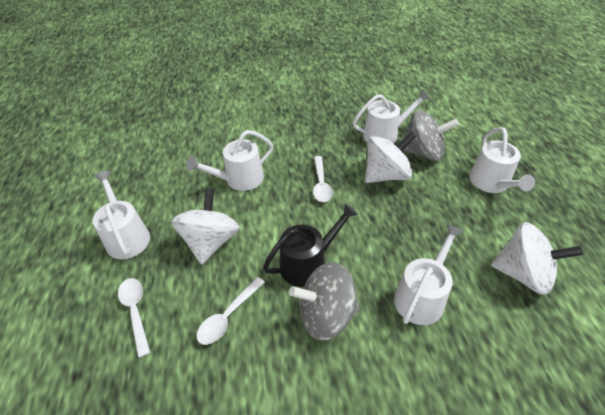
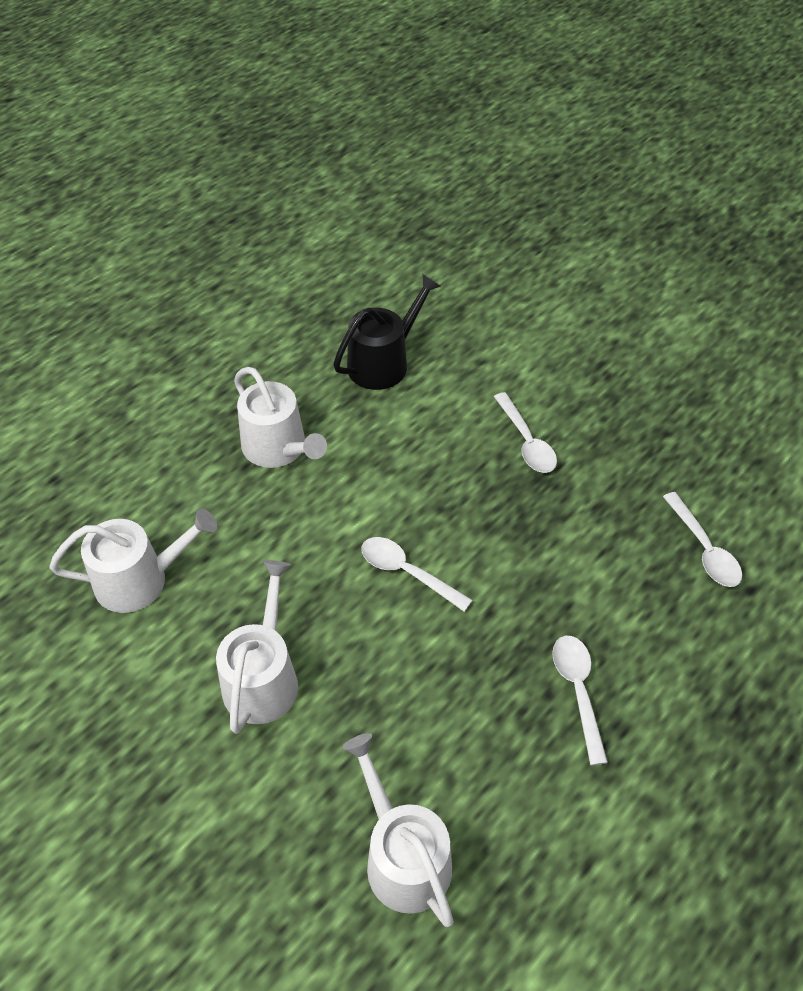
grey spinning top: 2 -> 0
white spinning top: 3 -> 0
white spoon: 3 -> 4
white watering can: 5 -> 4

